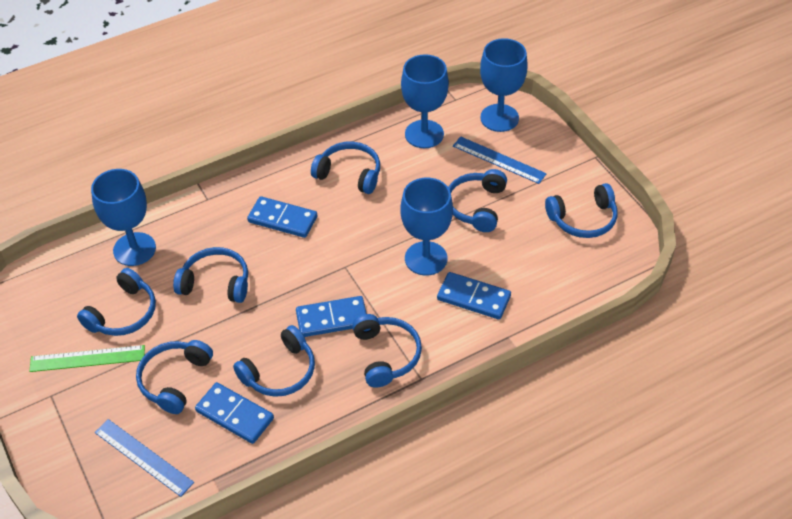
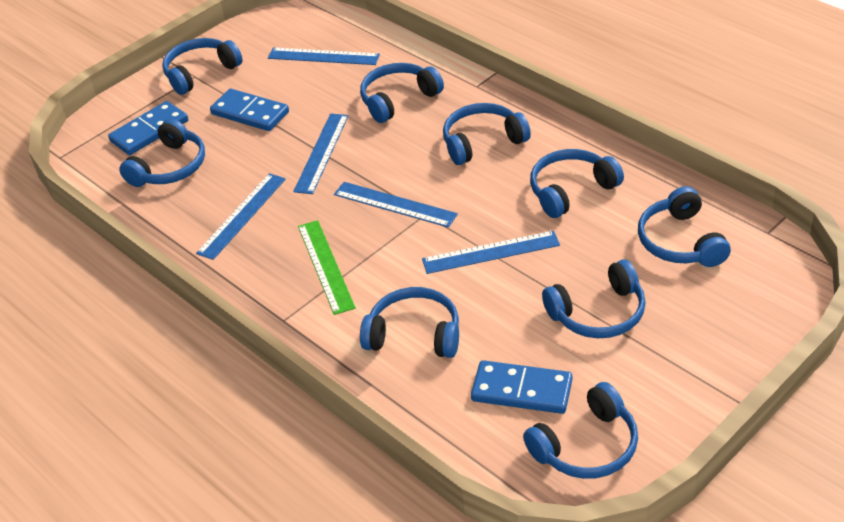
blue domino: 4 -> 3
blue goblet: 4 -> 0
blue headphones: 8 -> 9
blue ruler: 2 -> 5

